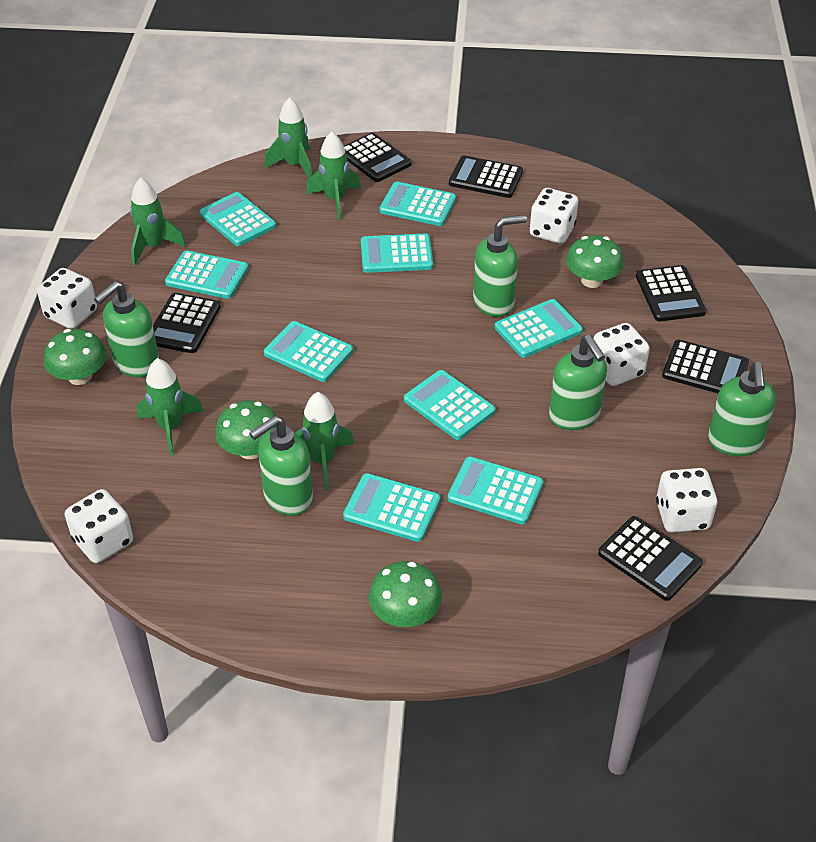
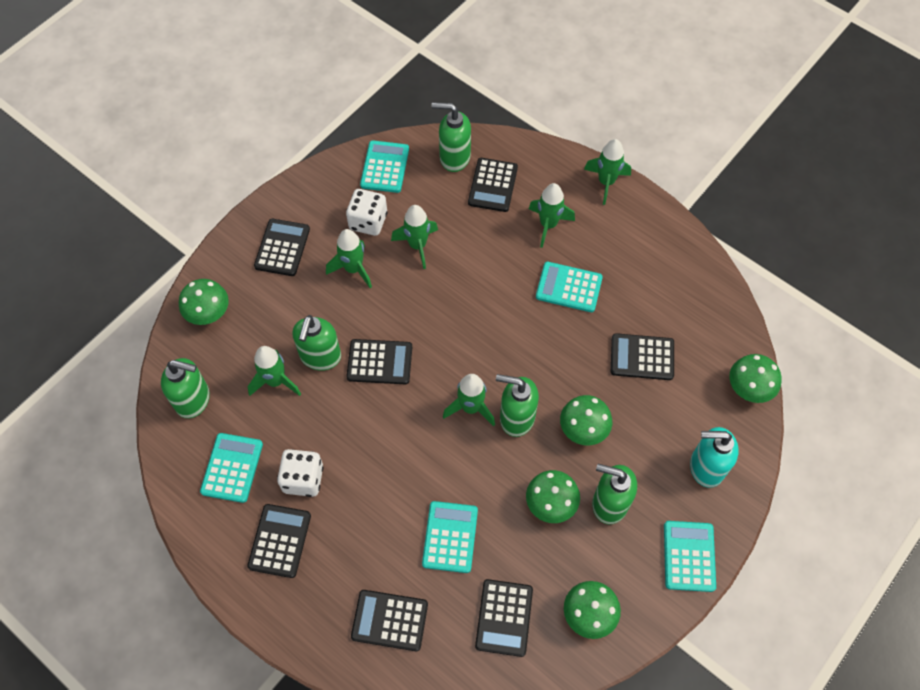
black calculator: 6 -> 7
green mushroom: 4 -> 5
green rocket: 5 -> 6
turquoise calculator: 9 -> 5
turquoise soap dispenser: 0 -> 1
white dice: 5 -> 2

